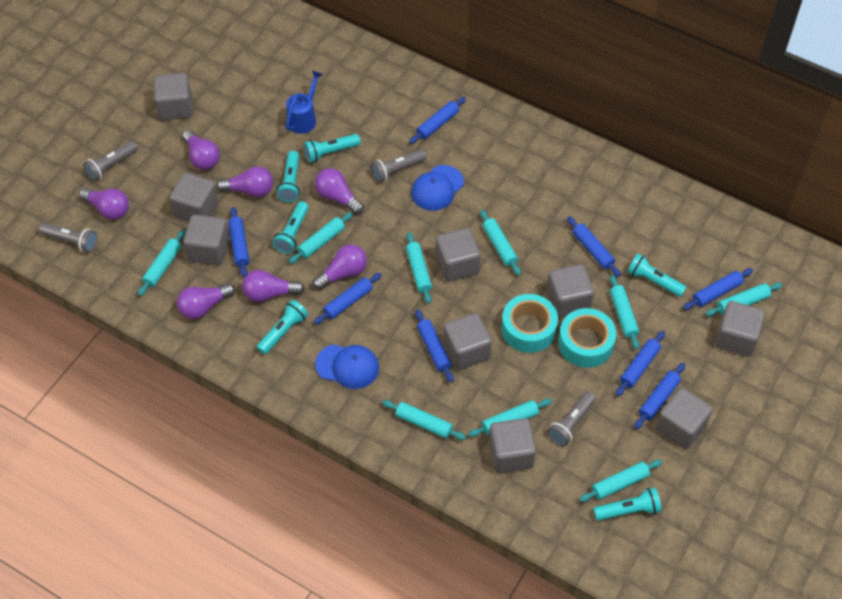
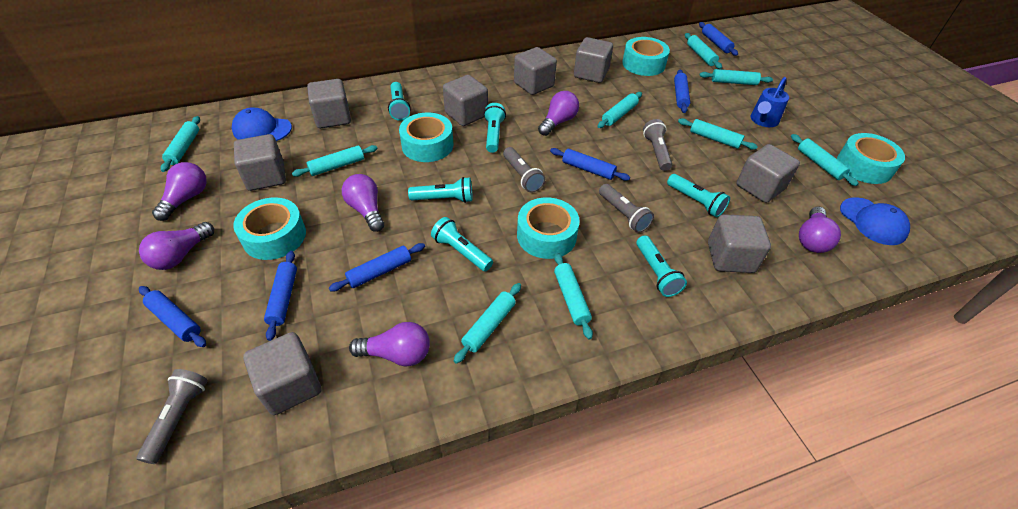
blue rolling pin: 8 -> 6
grey cube: 9 -> 8
purple light bulb: 7 -> 6
turquoise tape: 2 -> 5

